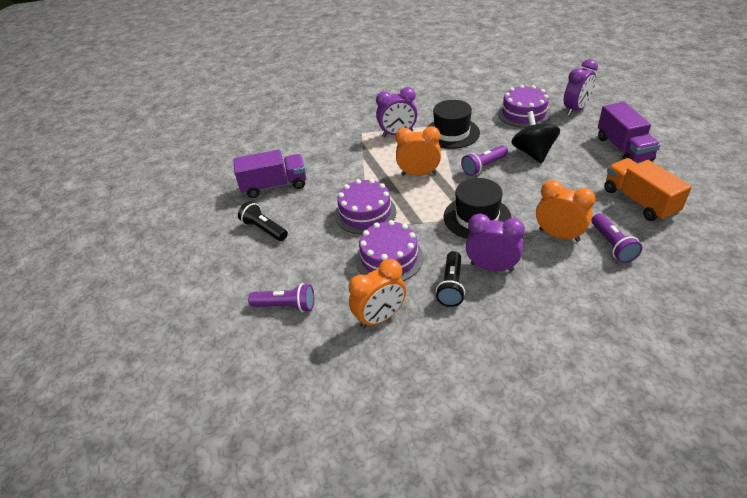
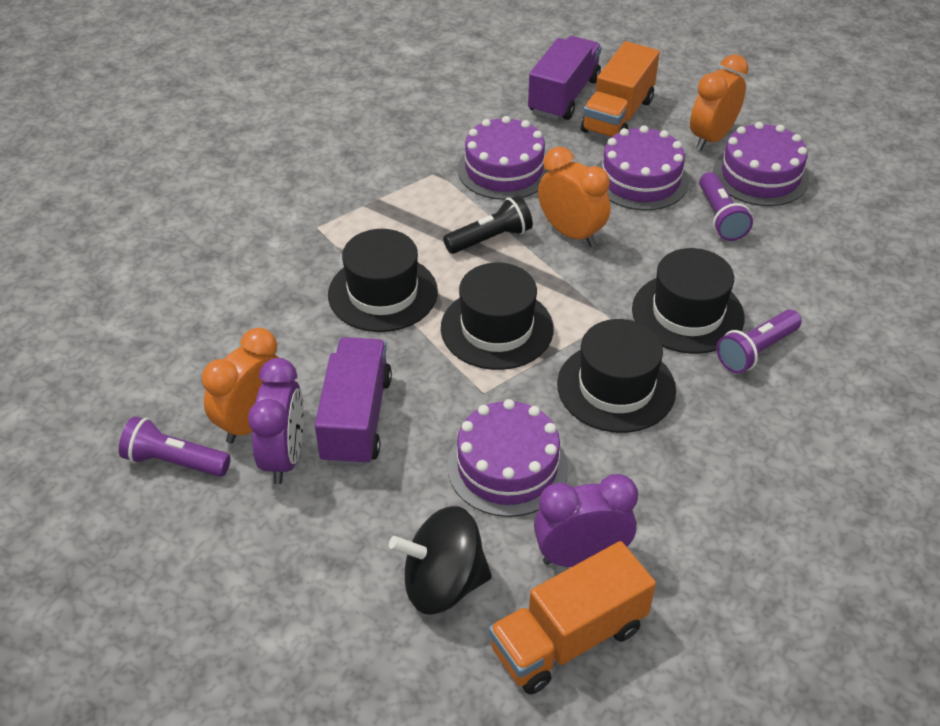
black flashlight: 2 -> 1
black hat: 2 -> 4
orange truck: 1 -> 2
purple cake: 3 -> 4
purple clock: 3 -> 2

